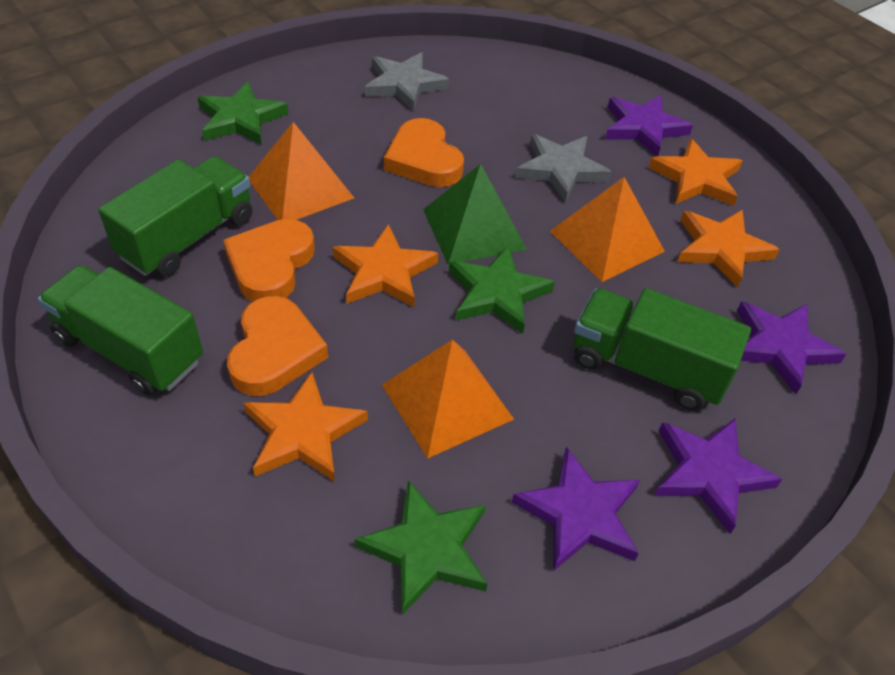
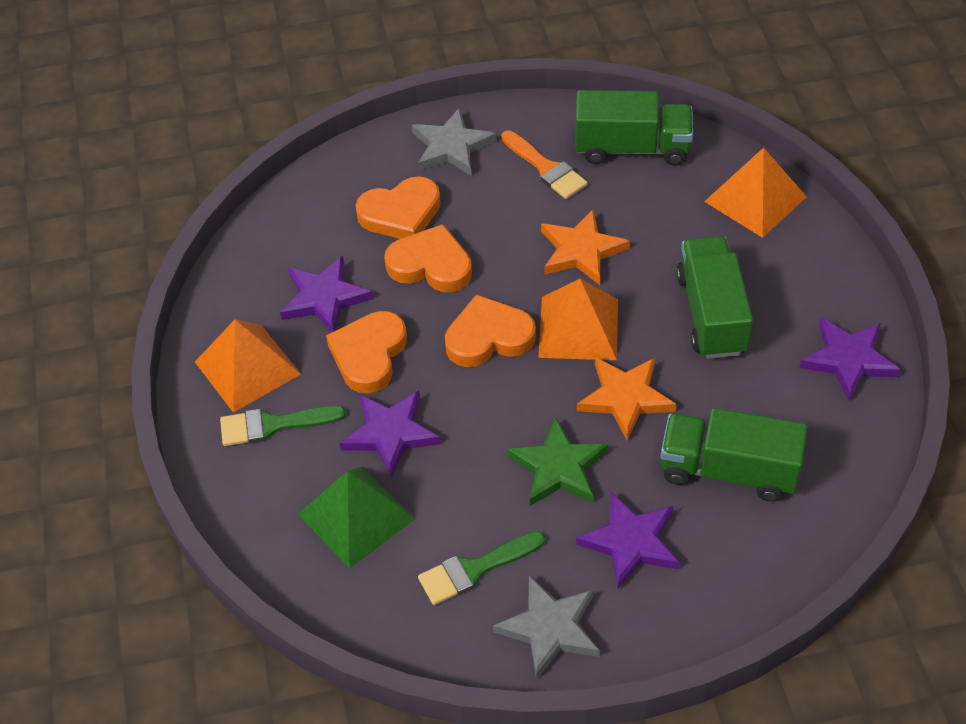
green brush: 0 -> 2
green star: 3 -> 1
orange brush: 0 -> 1
orange heart: 3 -> 4
orange star: 4 -> 2

